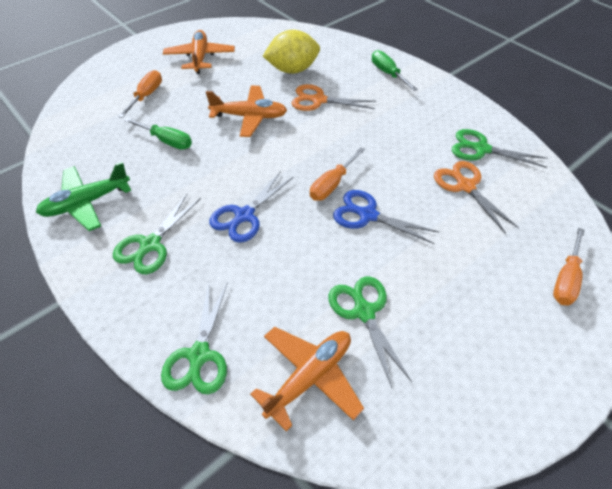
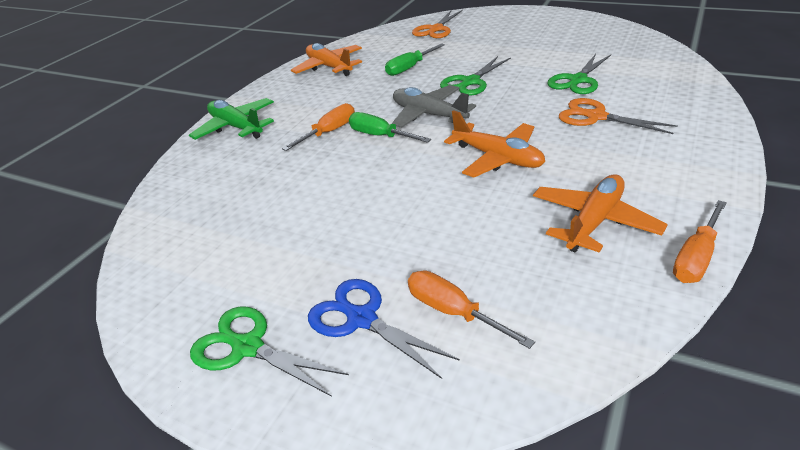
blue scissors: 2 -> 1
green scissors: 4 -> 3
grey plane: 0 -> 1
yellow lemon: 1 -> 0

